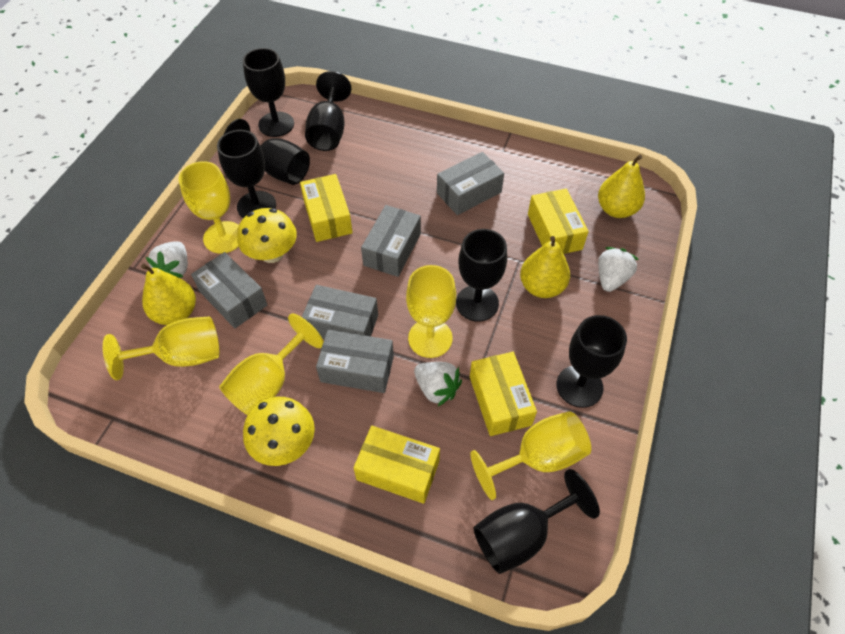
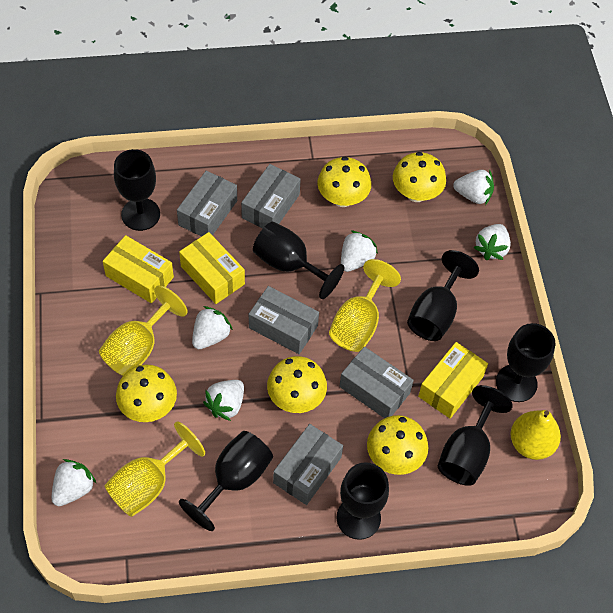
white strawberry: 3 -> 6
yellow box: 4 -> 3
yellow goblet: 5 -> 3
yellow mushroom: 2 -> 5
yellow pear: 3 -> 1

